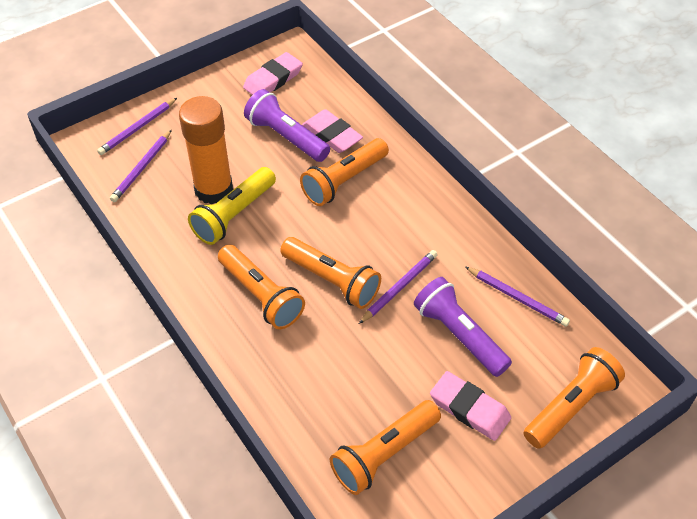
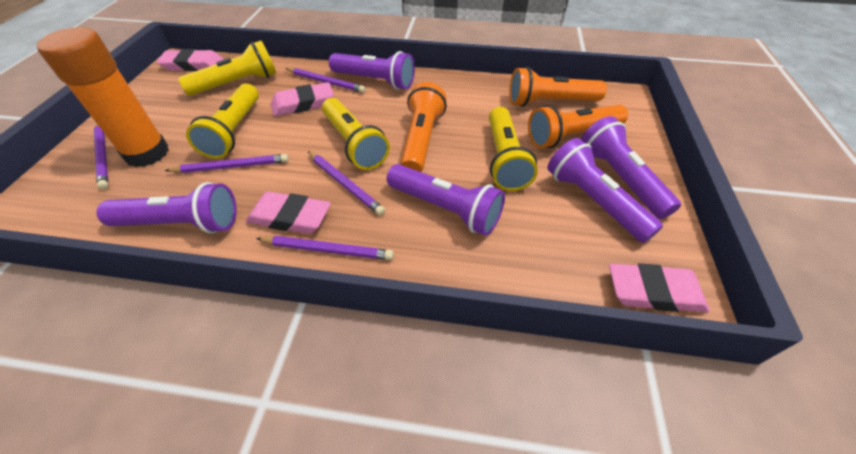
orange flashlight: 5 -> 3
pink eraser: 3 -> 4
purple flashlight: 2 -> 5
purple pencil: 4 -> 5
yellow flashlight: 1 -> 4

